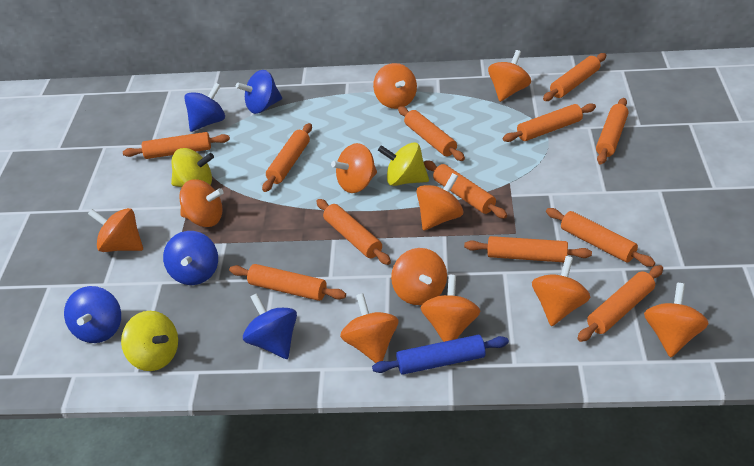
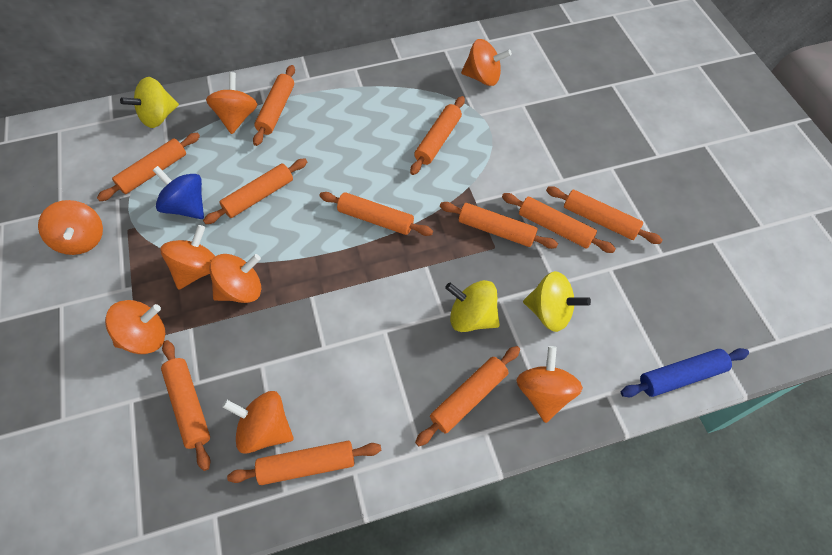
blue spinning top: 5 -> 1
orange rolling pin: 12 -> 11
orange spinning top: 11 -> 8

